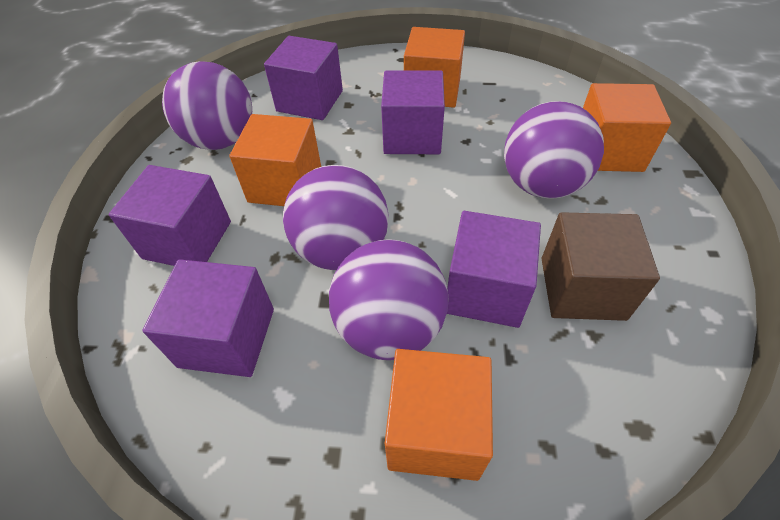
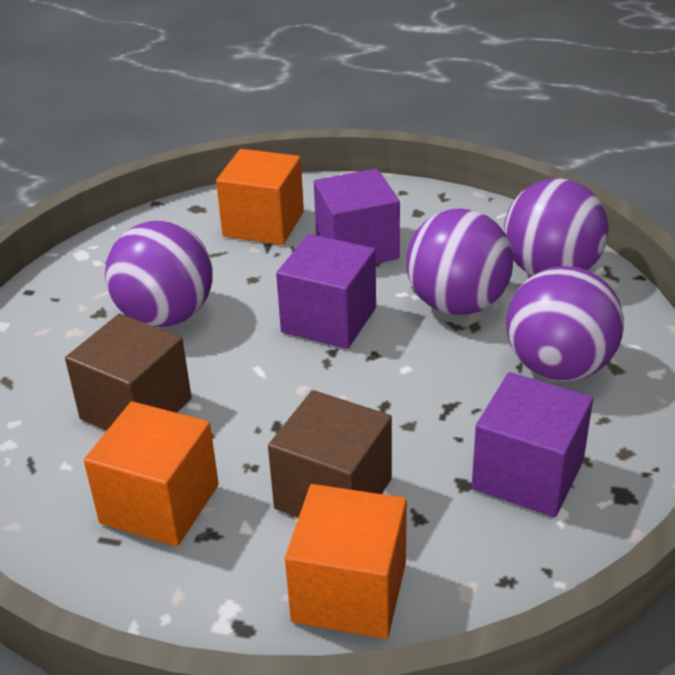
brown cube: 1 -> 2
orange cube: 4 -> 3
purple cube: 5 -> 3

